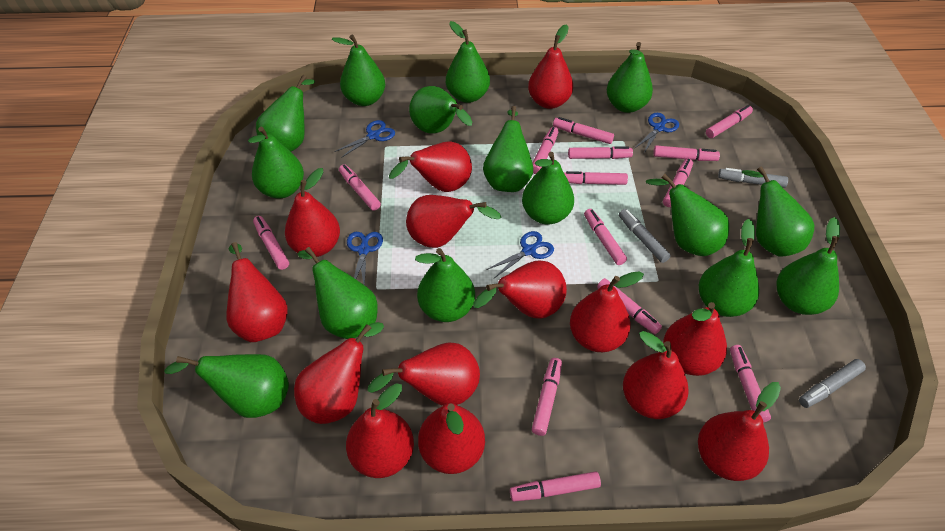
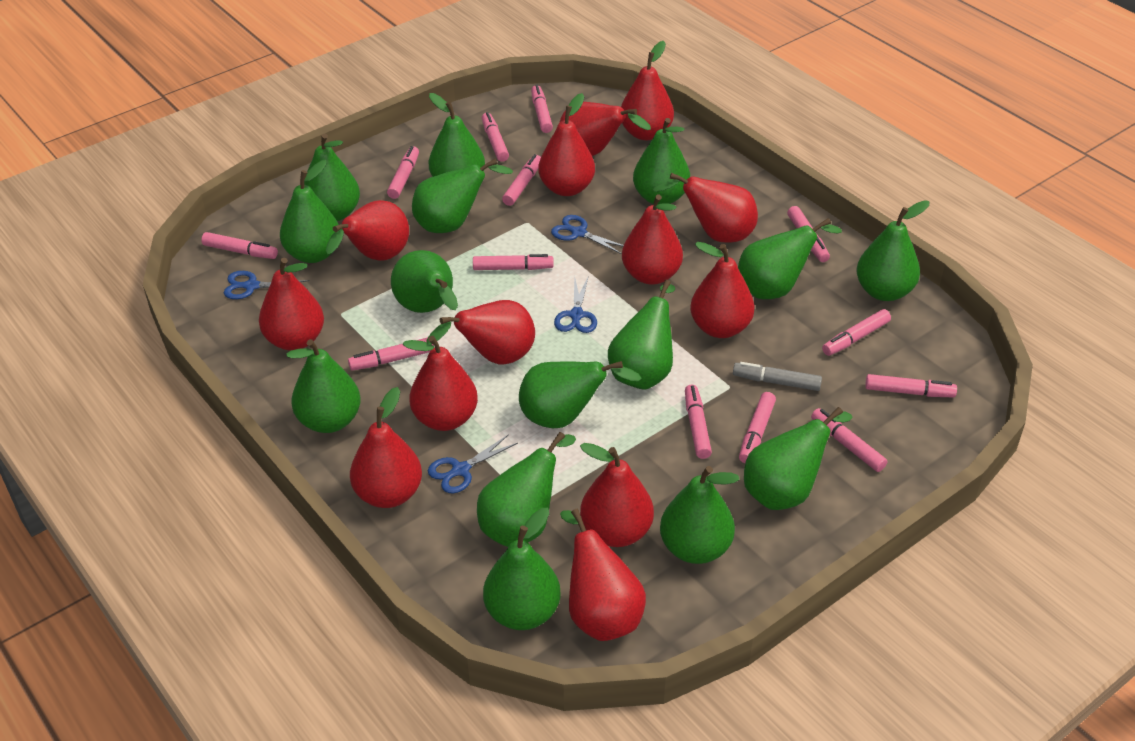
grey marker: 3 -> 1
pink marker: 14 -> 13
red pear: 14 -> 13

